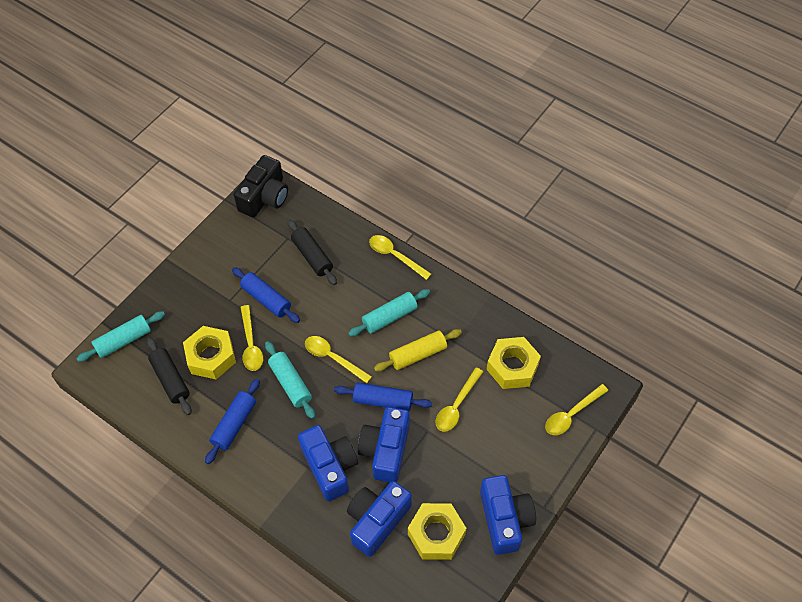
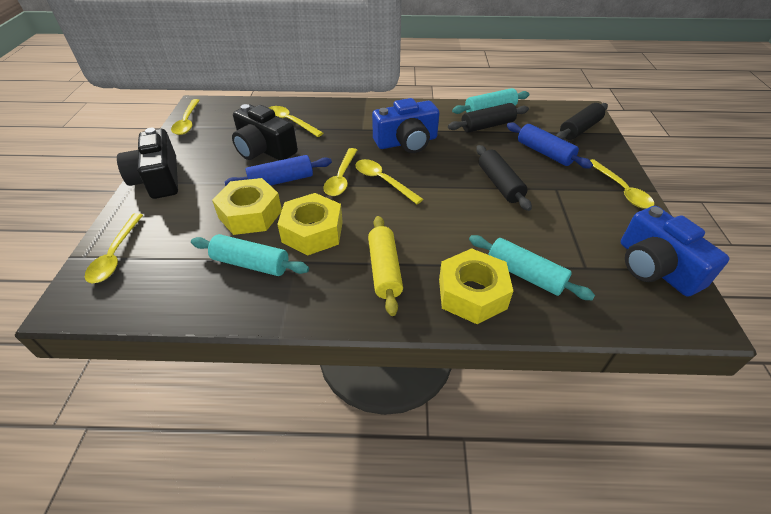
black camera: 1 -> 2
black rolling pin: 2 -> 3
blue camera: 4 -> 2
blue rolling pin: 3 -> 2
yellow spoon: 5 -> 6

